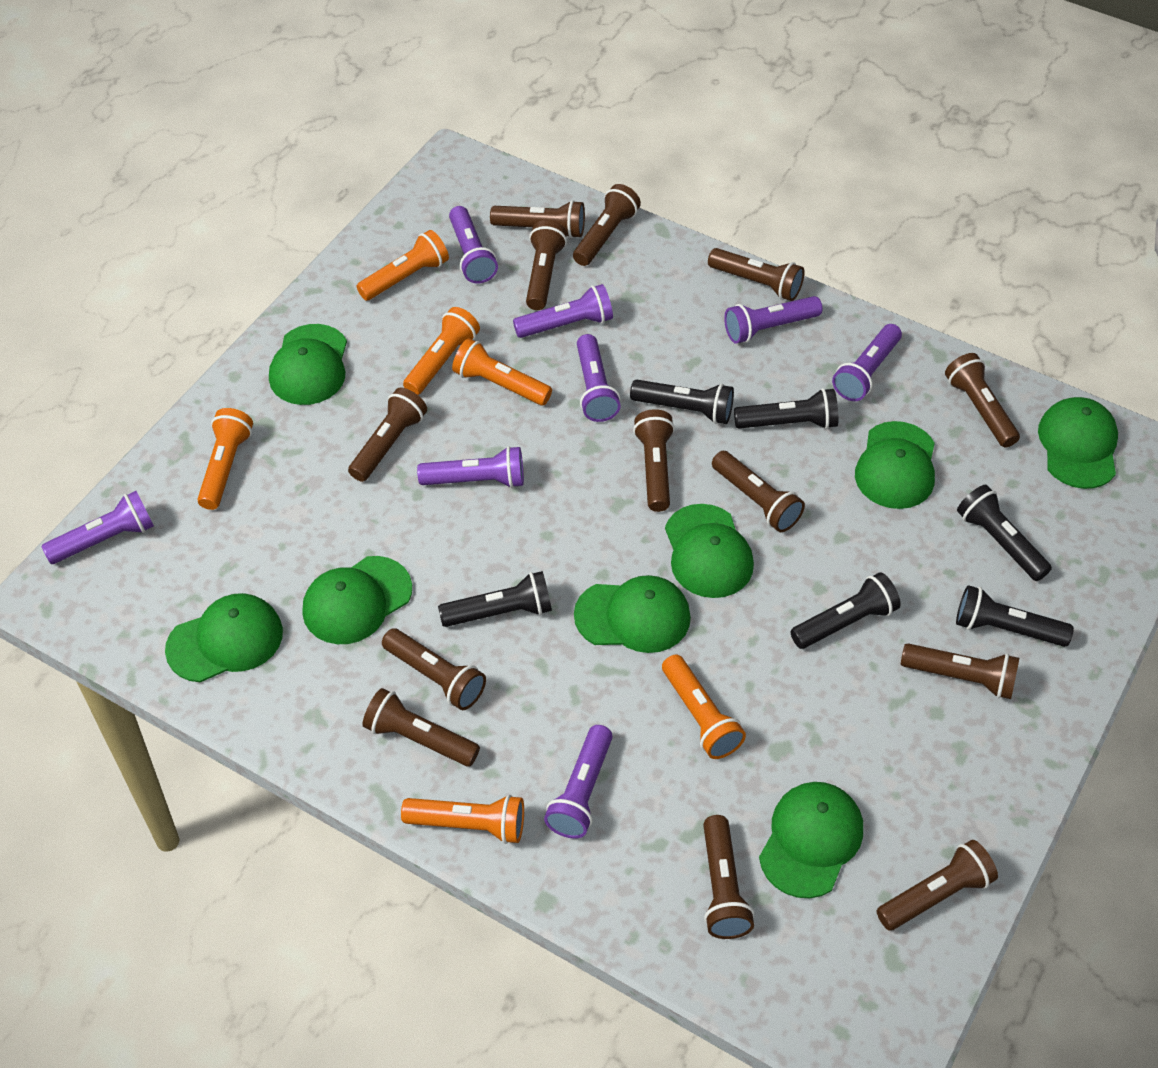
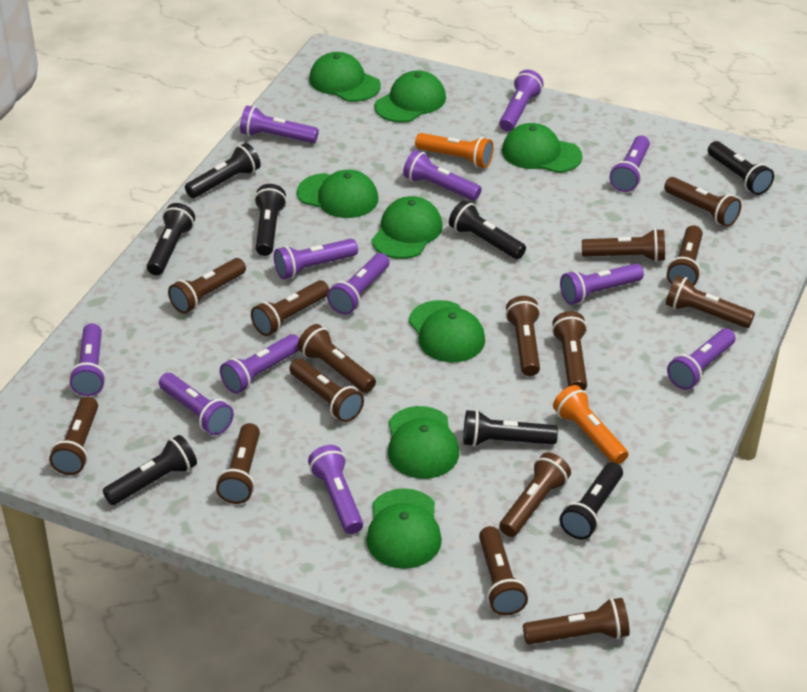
black flashlight: 6 -> 8
brown flashlight: 13 -> 15
orange flashlight: 6 -> 2
purple flashlight: 8 -> 12

